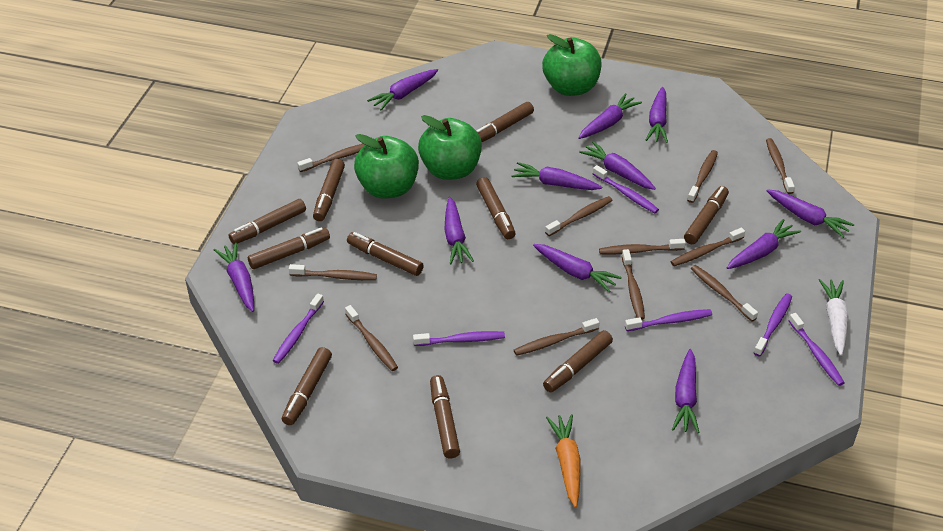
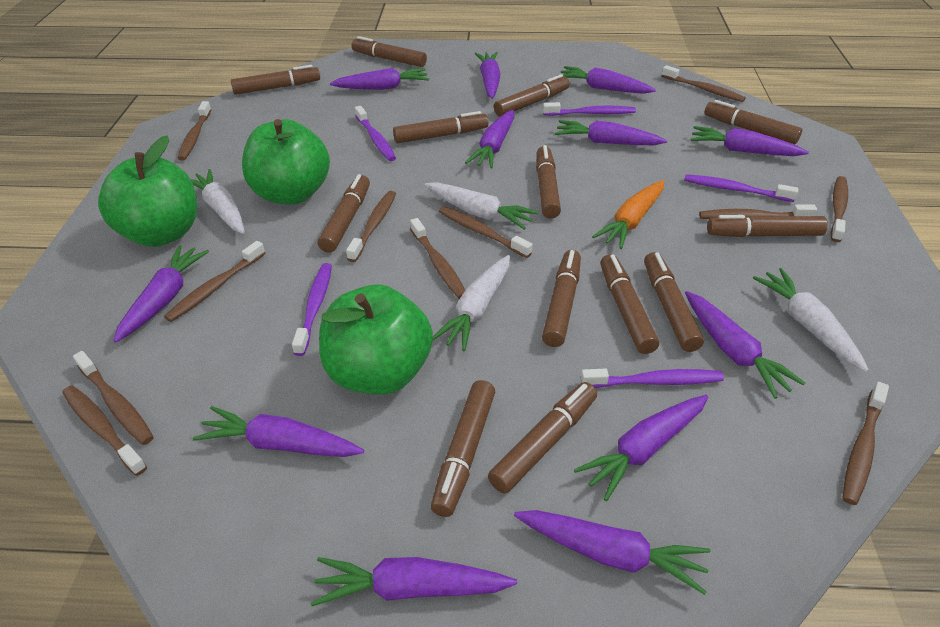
brown marker: 10 -> 13
purple carrot: 11 -> 12
purple toothbrush: 6 -> 5
white carrot: 1 -> 4

